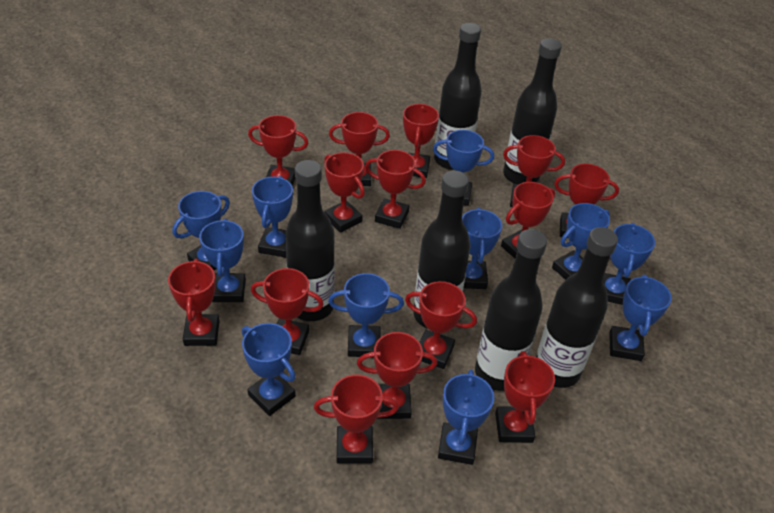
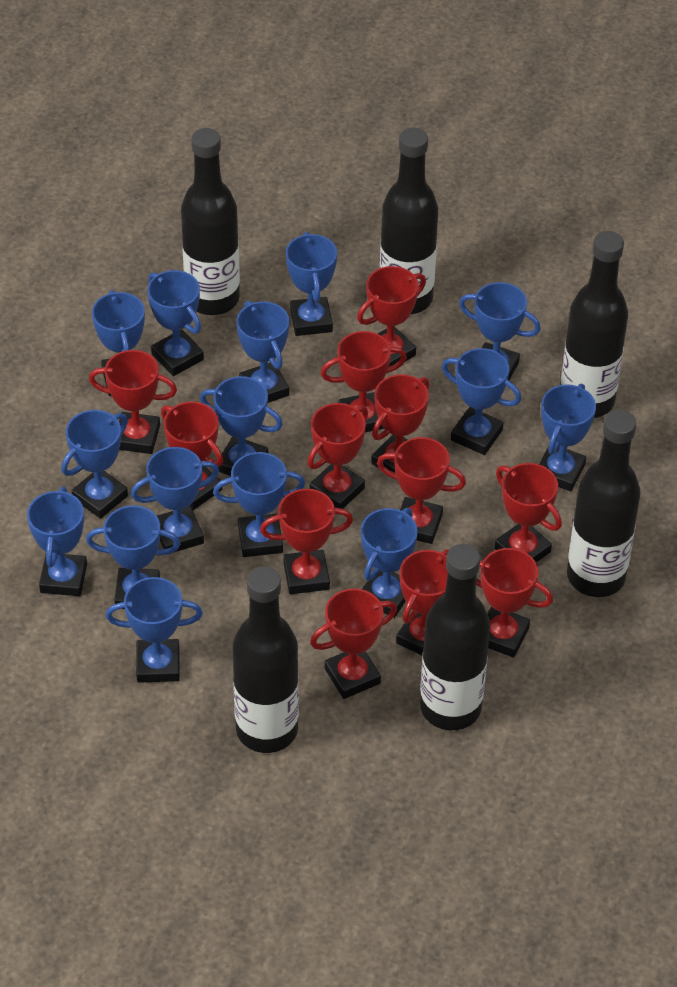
blue trophy: 11 -> 15
red trophy: 14 -> 12

